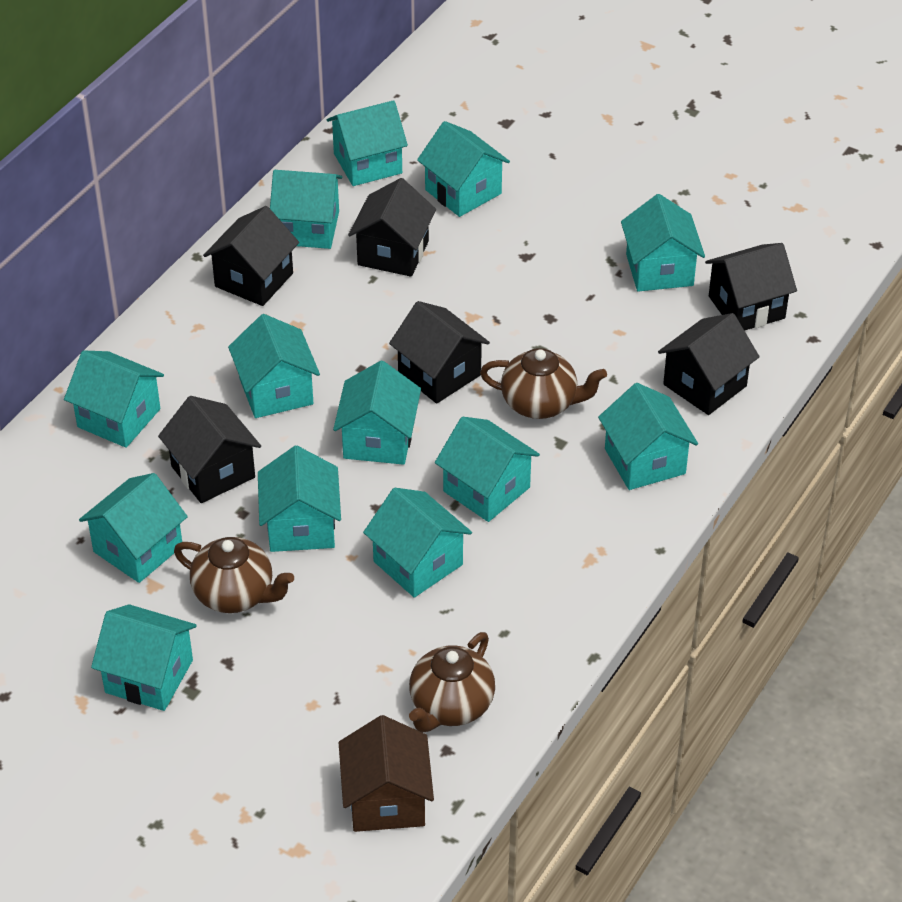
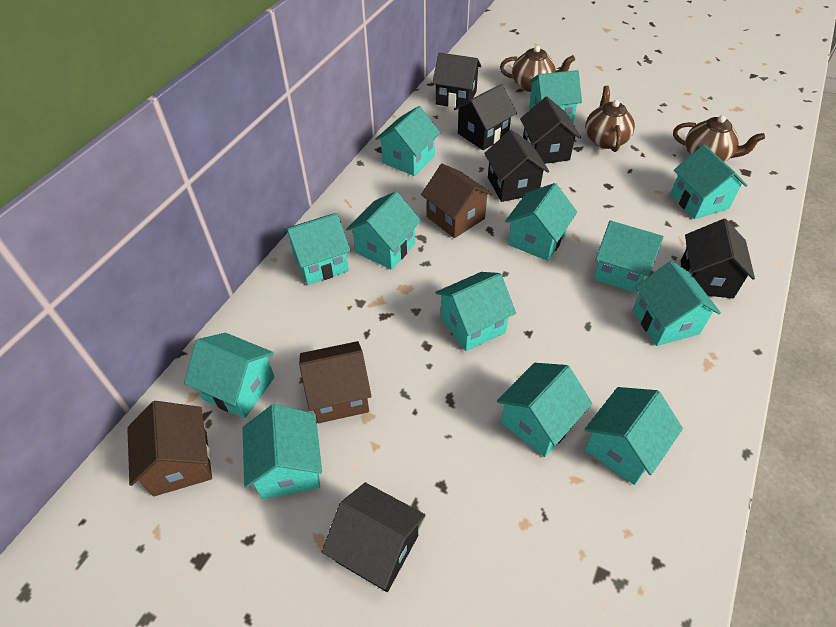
brown house: 1 -> 3

